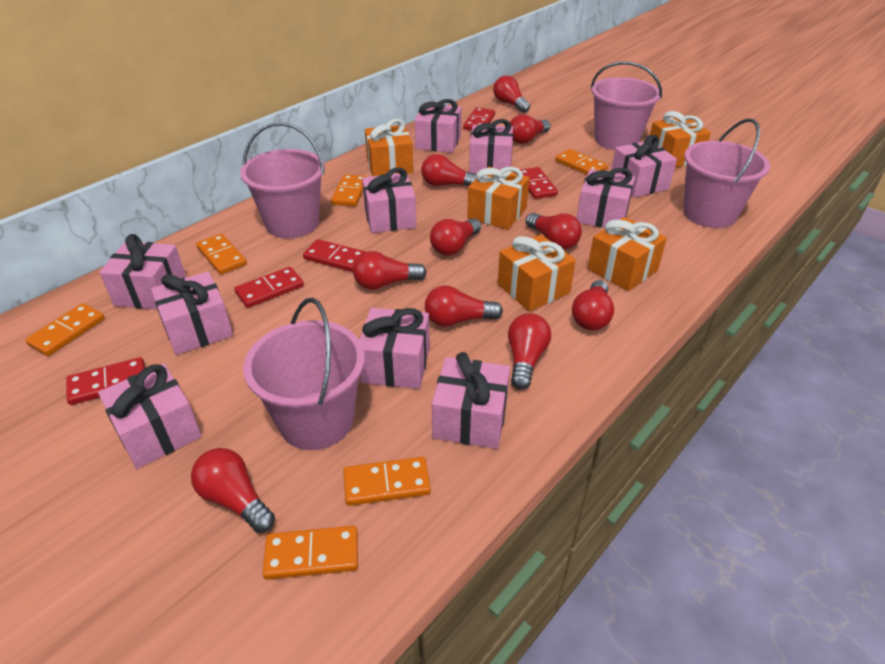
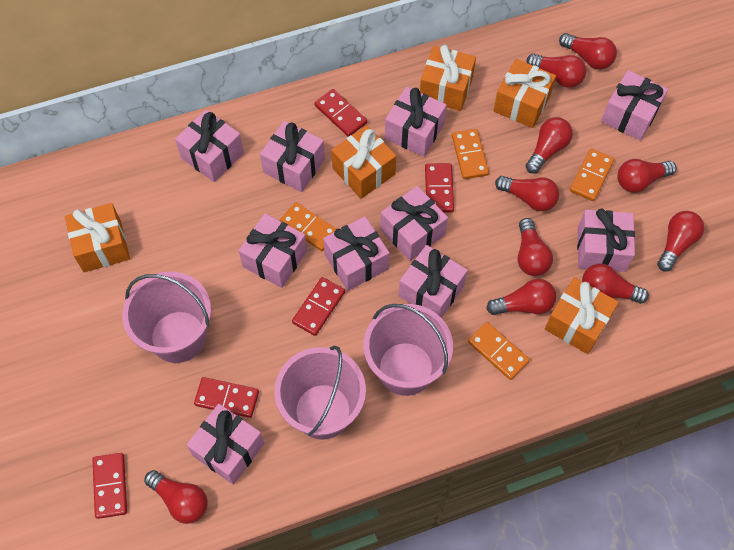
orange domino: 6 -> 4
pink bucket: 4 -> 3

